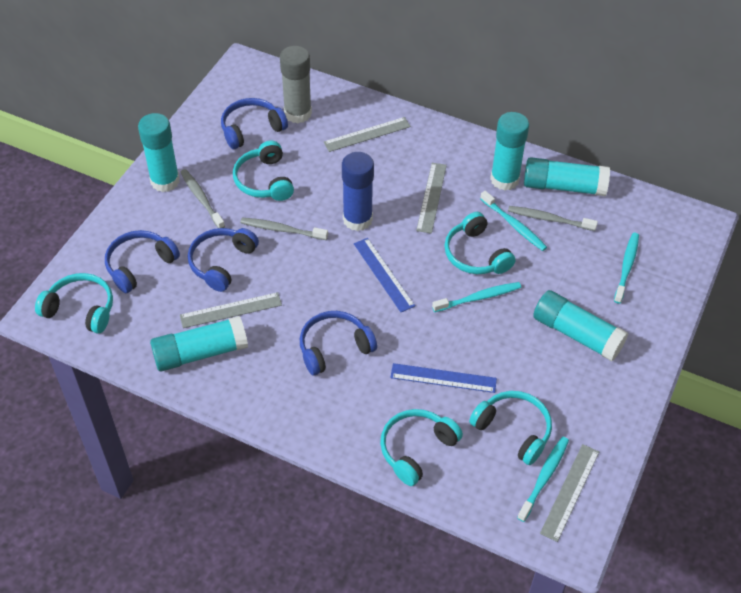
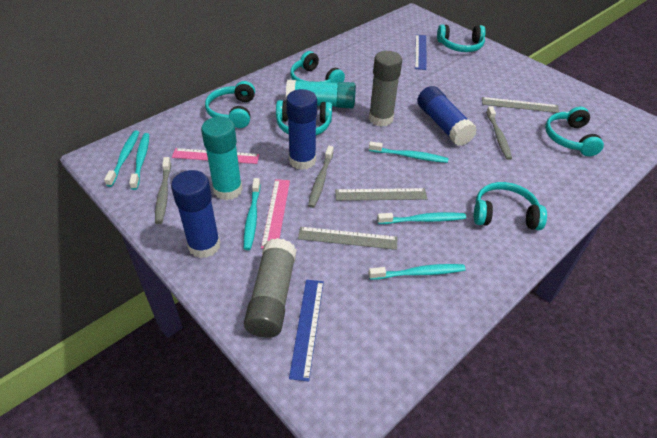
blue glue stick: 1 -> 3
blue headphones: 4 -> 0
grey glue stick: 1 -> 2
grey ruler: 4 -> 3
pink ruler: 0 -> 2
turquoise glue stick: 5 -> 2
turquoise headphones: 5 -> 6
turquoise toothbrush: 4 -> 6

